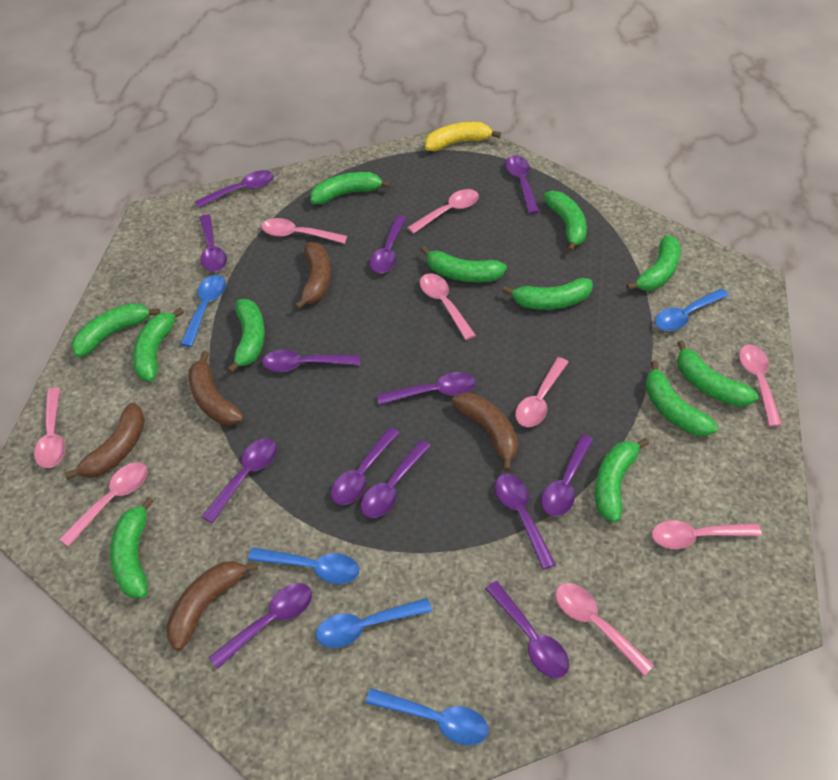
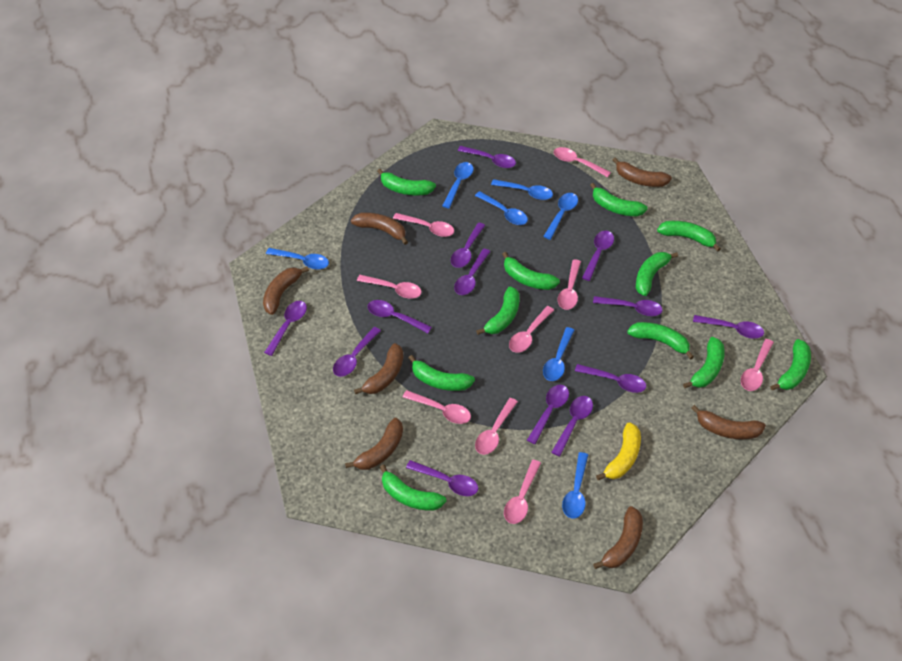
blue spoon: 5 -> 7
brown banana: 5 -> 7
green banana: 12 -> 11

